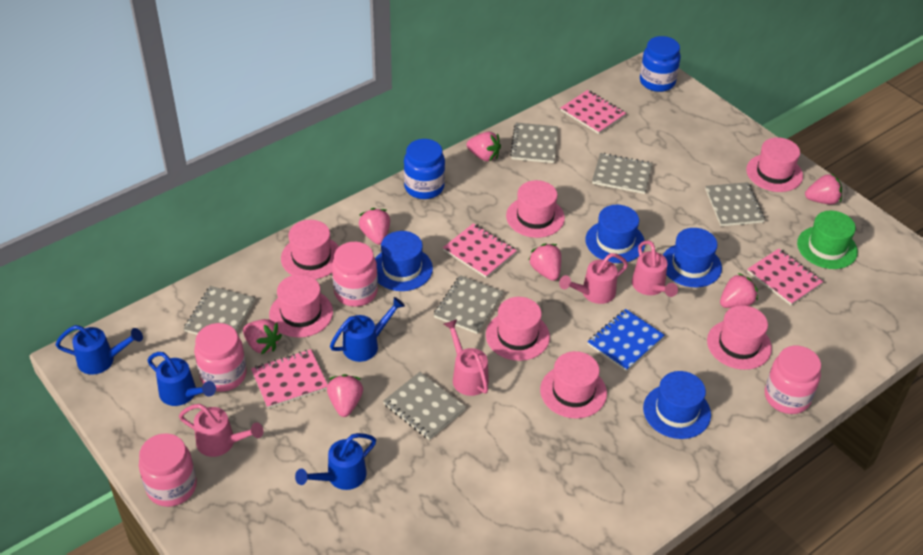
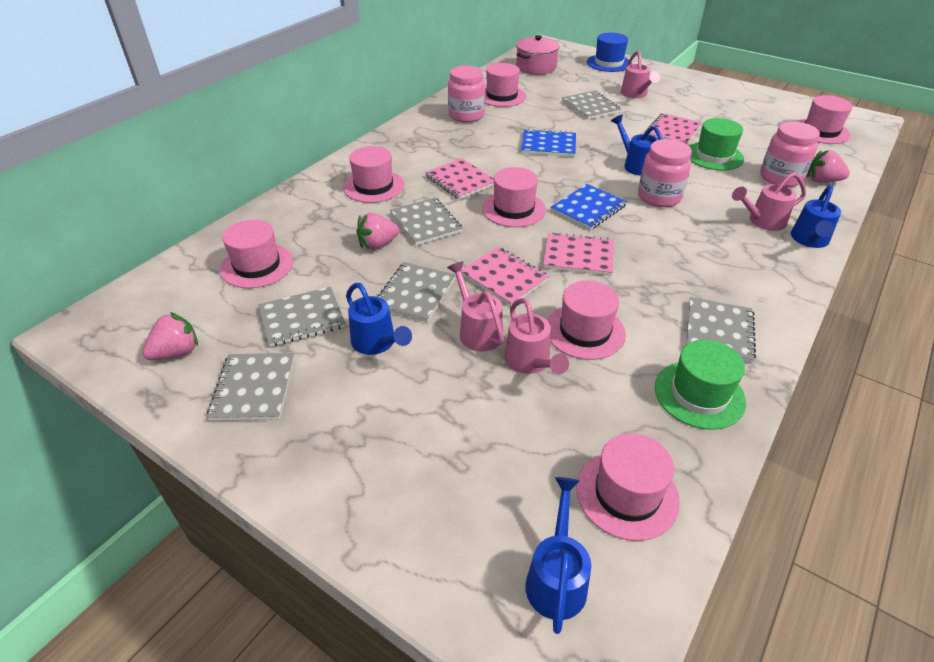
blue hat: 4 -> 1
blue jar: 2 -> 0
blue notebook: 1 -> 2
green hat: 1 -> 2
pink jar: 4 -> 3
pink pot: 0 -> 1
pink strawberry: 7 -> 3

